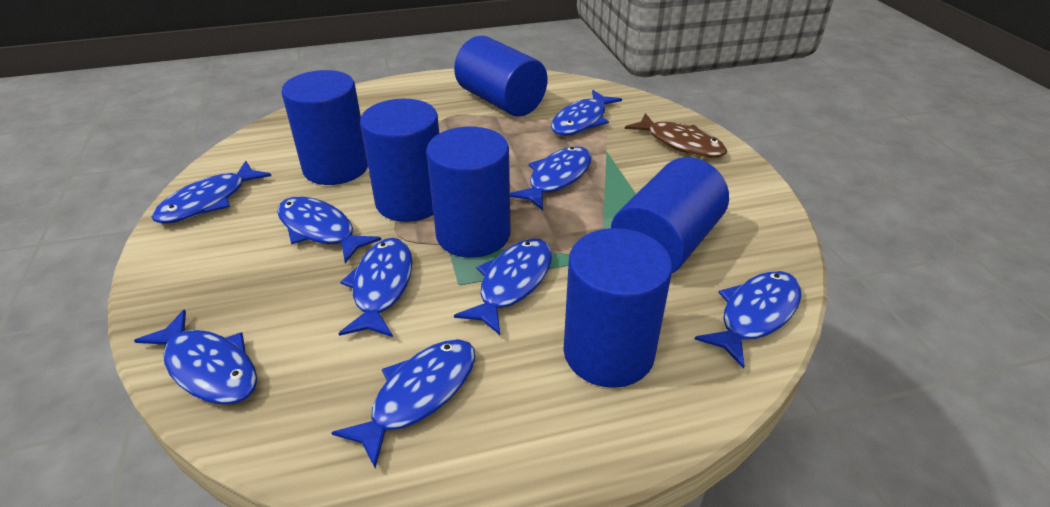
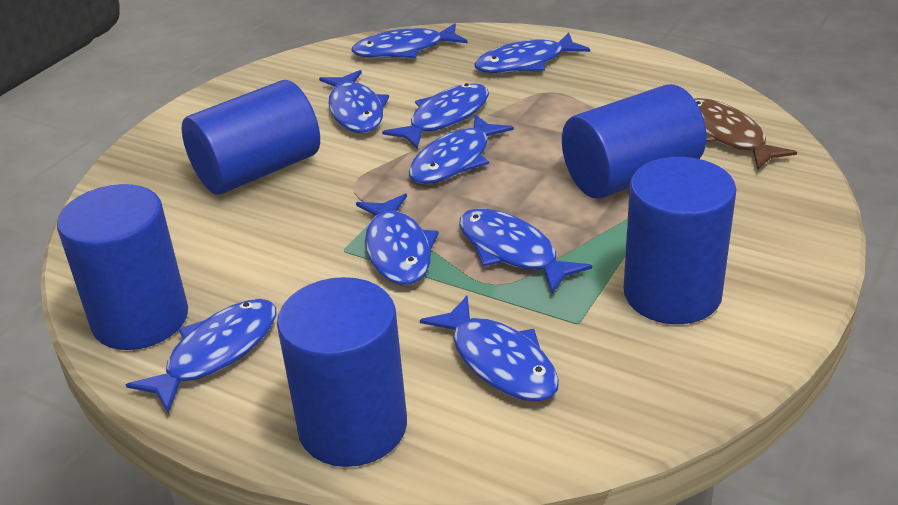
blue cylinder: 6 -> 5

